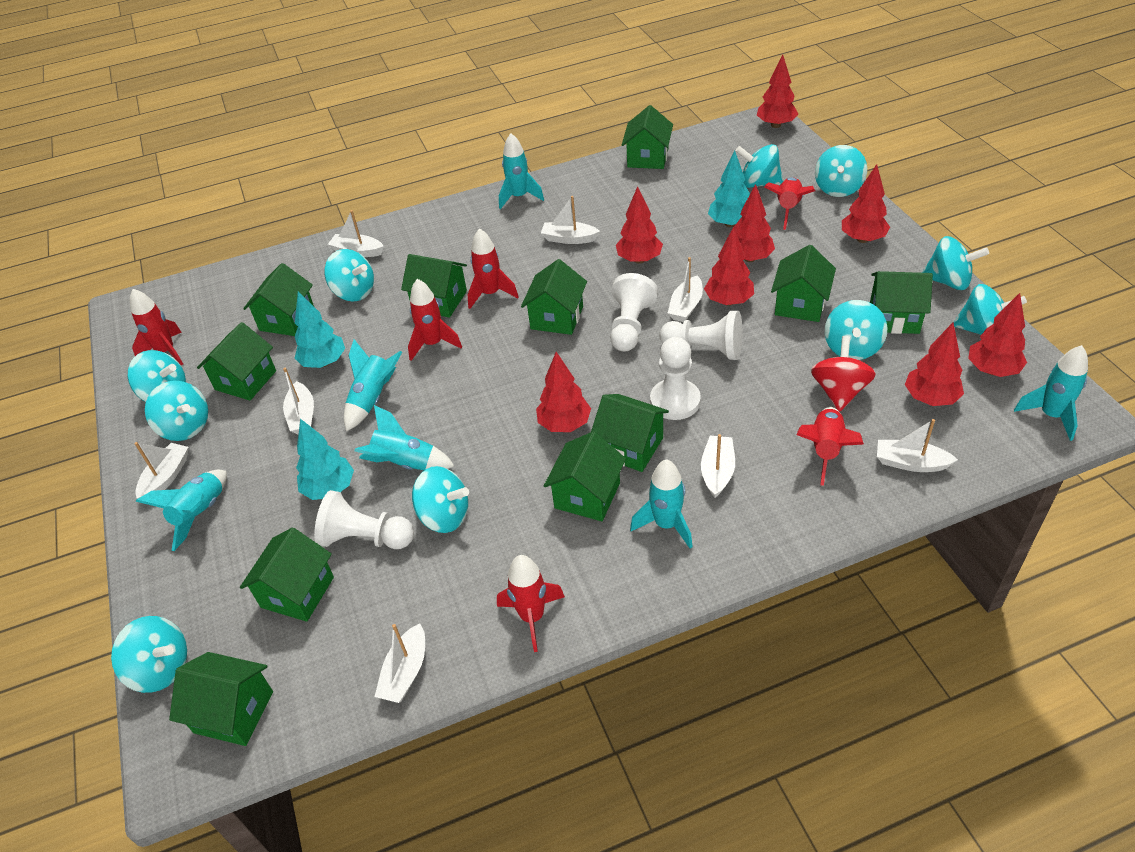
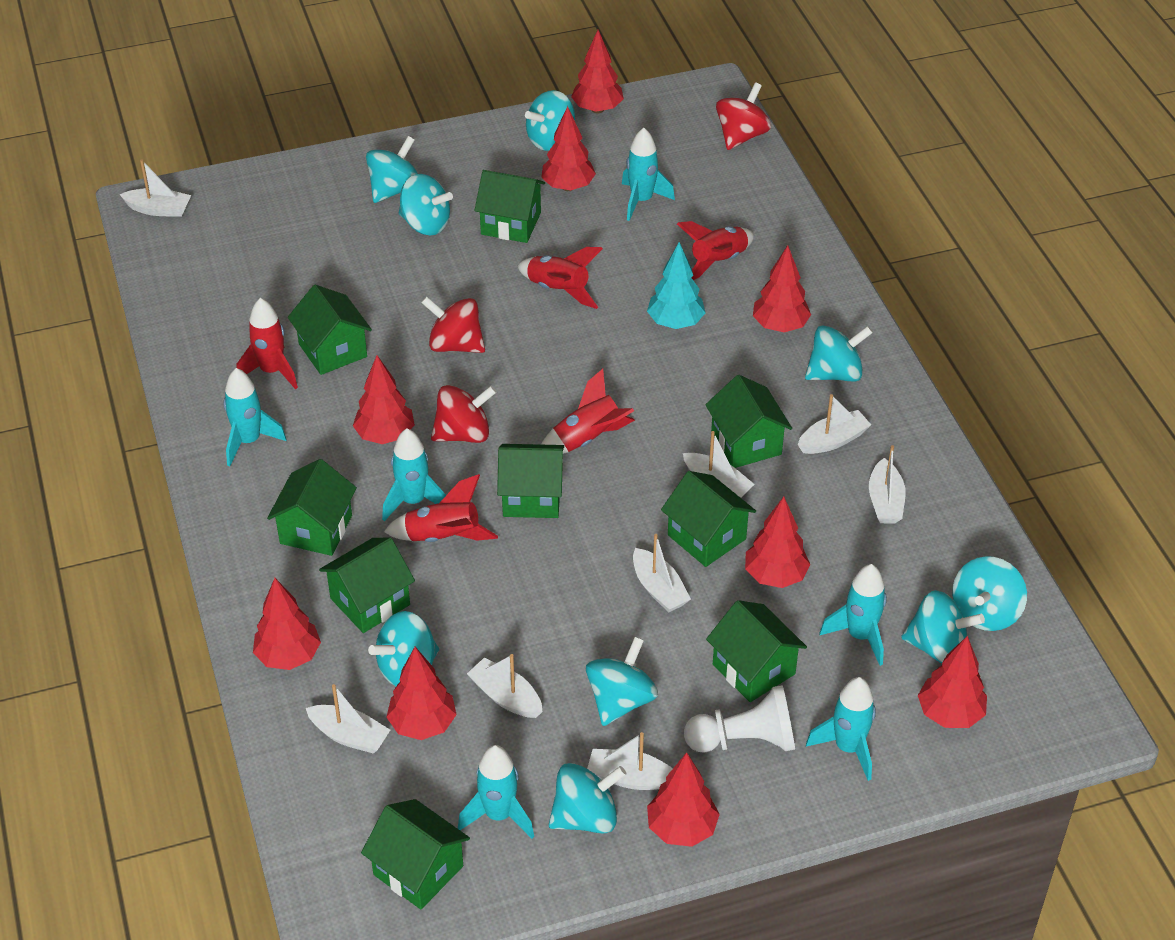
green house: 11 -> 9
red rocket: 6 -> 5
red spinning top: 1 -> 3
red tree: 8 -> 9
turquoise spinning top: 10 -> 9
turquoise tree: 3 -> 1
white pawn: 4 -> 1

